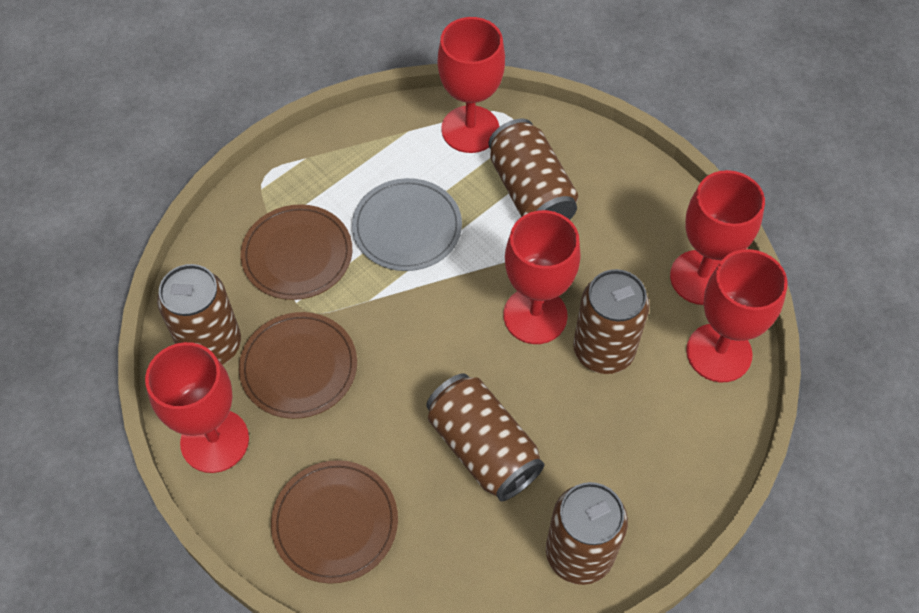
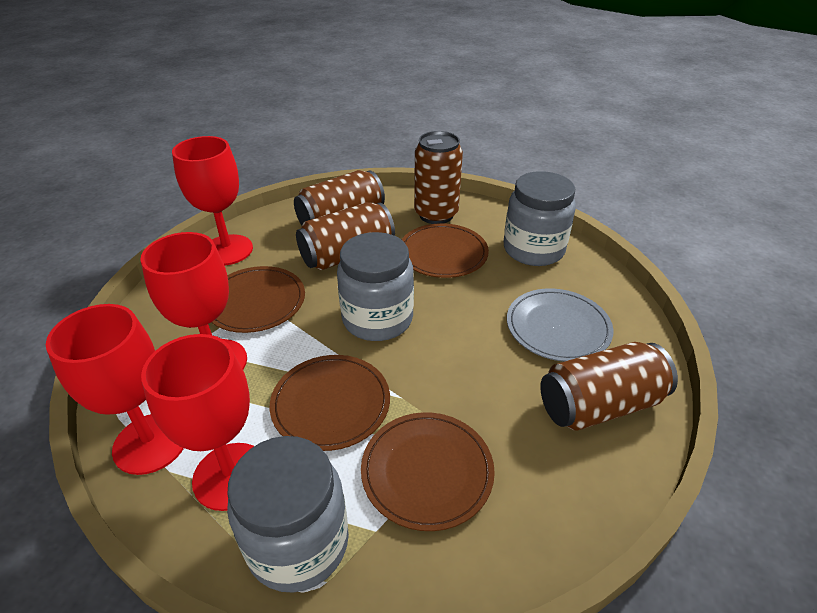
brown can: 5 -> 4
brown plate: 3 -> 4
grey jar: 0 -> 3
red goblet: 5 -> 4

